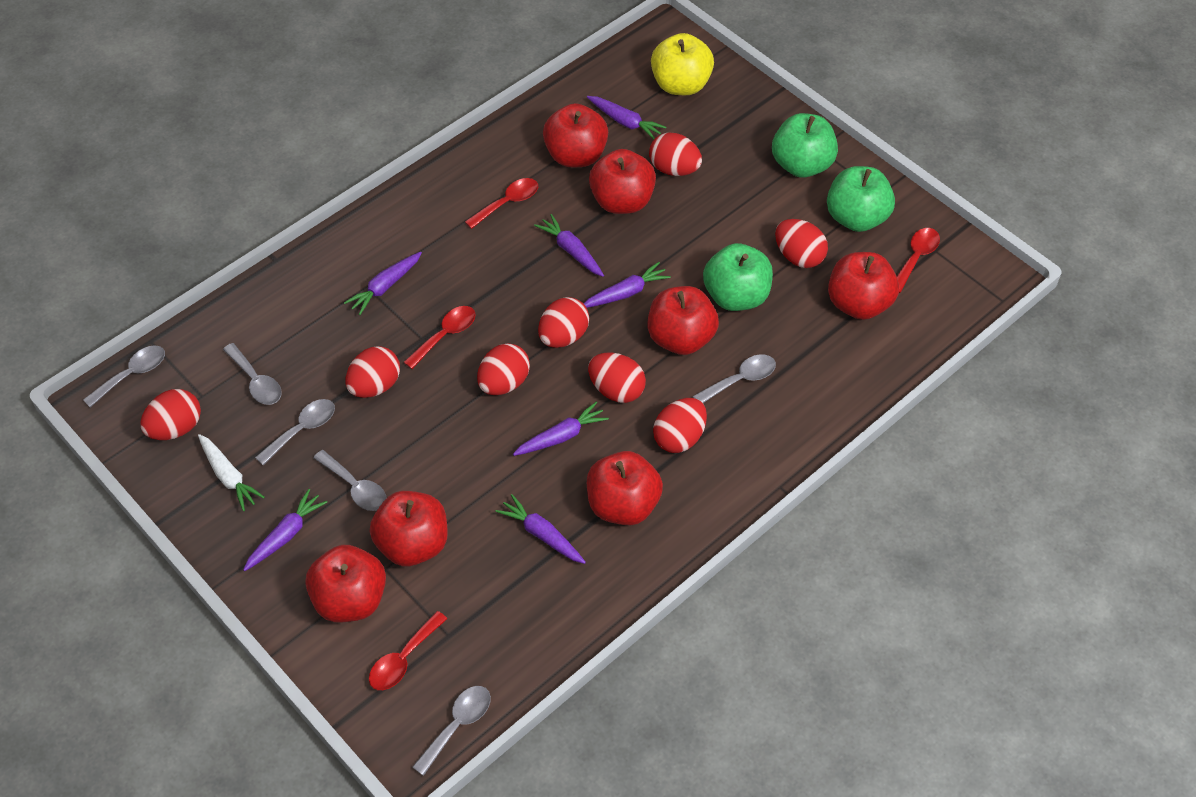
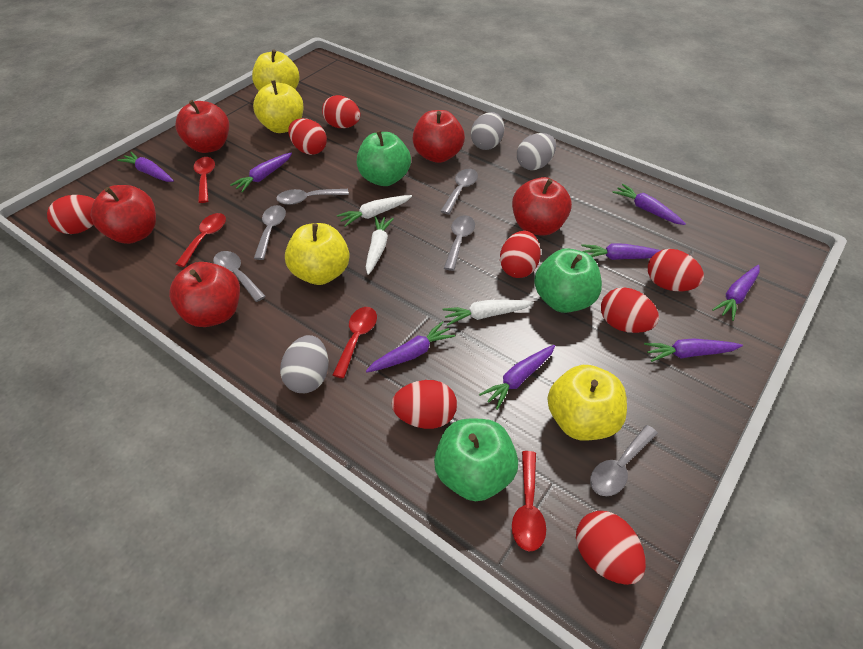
grey egg: 0 -> 3
purple carrot: 7 -> 8
red apple: 7 -> 5
white carrot: 1 -> 3
yellow apple: 1 -> 4

